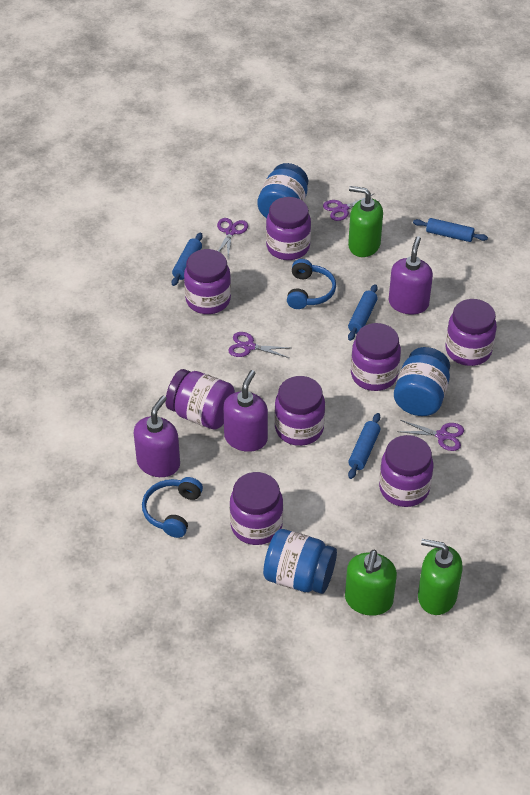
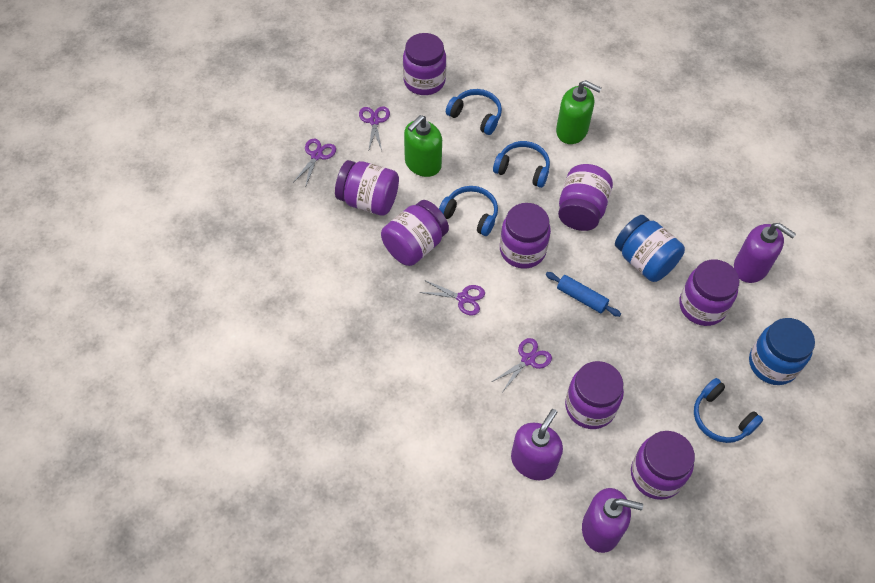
blue headphones: 2 -> 4
blue jar: 3 -> 2
blue rolling pin: 4 -> 1
green soap dispenser: 3 -> 2

